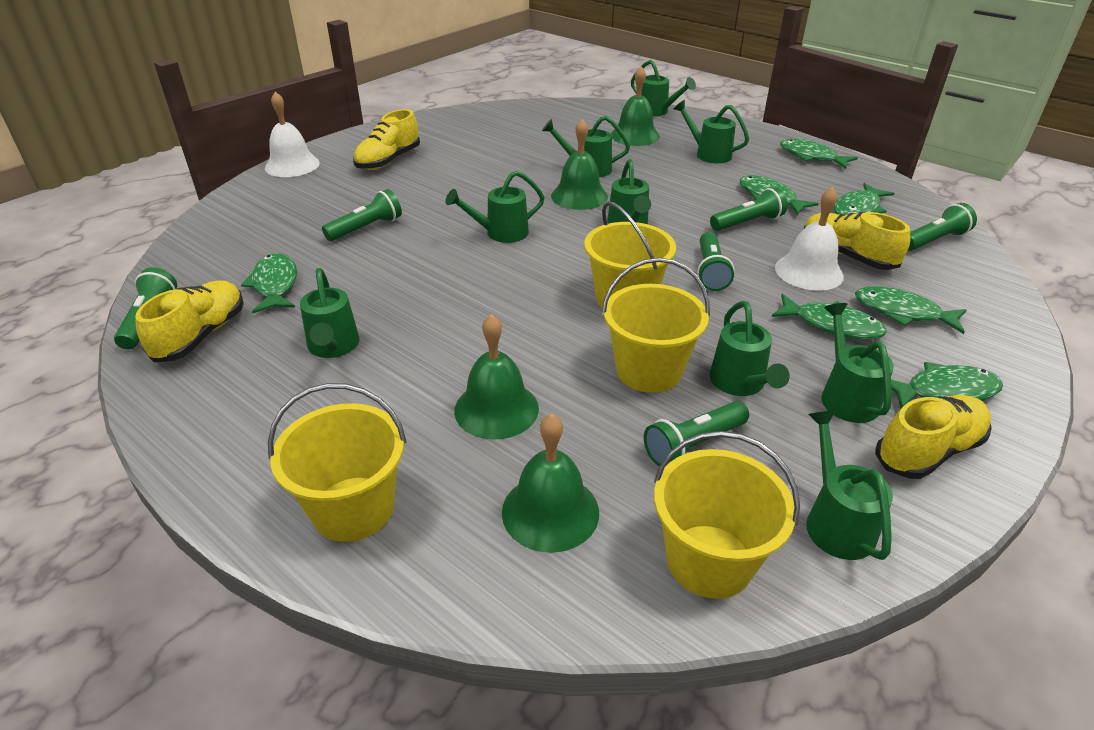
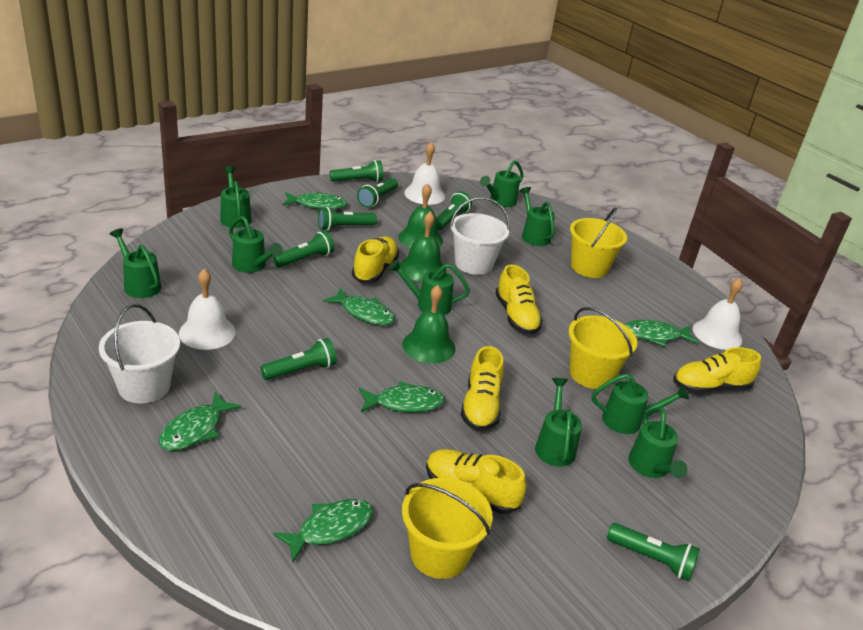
green bell: 4 -> 3
green fish: 7 -> 6
green flashlight: 6 -> 7
white bell: 2 -> 3
white bucket: 0 -> 2
yellow bucket: 4 -> 3
yellow shoe: 4 -> 5

